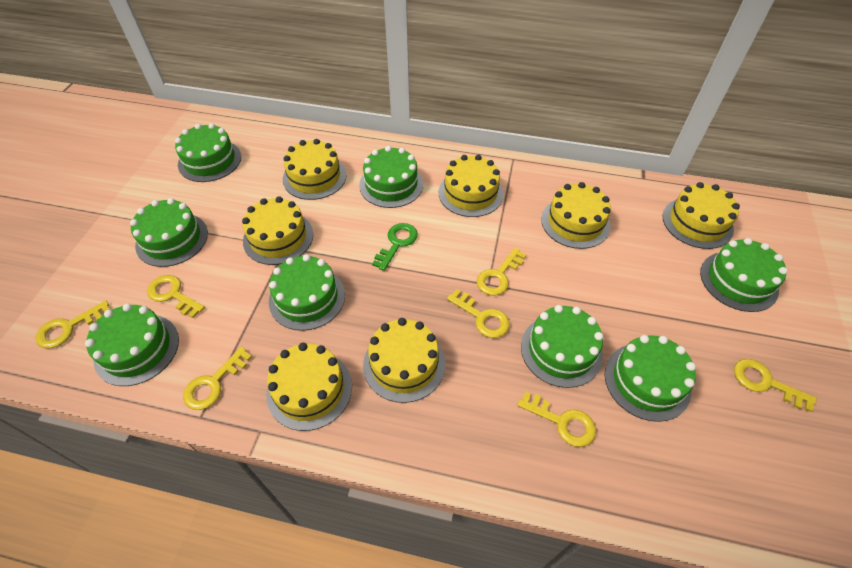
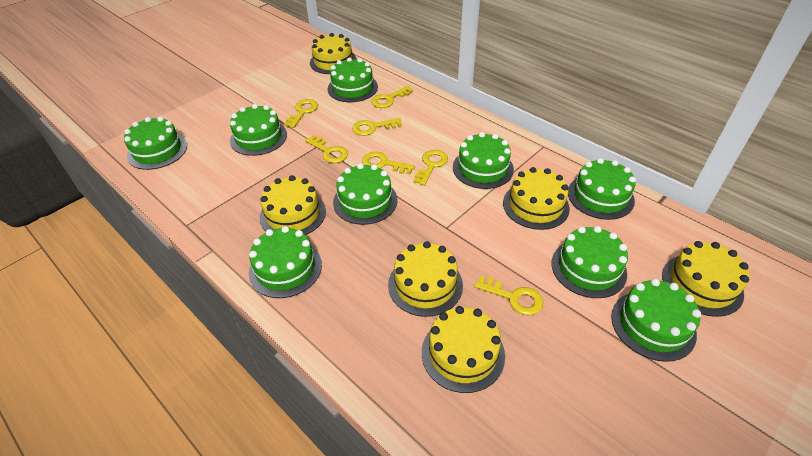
green cake: 8 -> 9
green key: 1 -> 0
yellow cake: 7 -> 6

